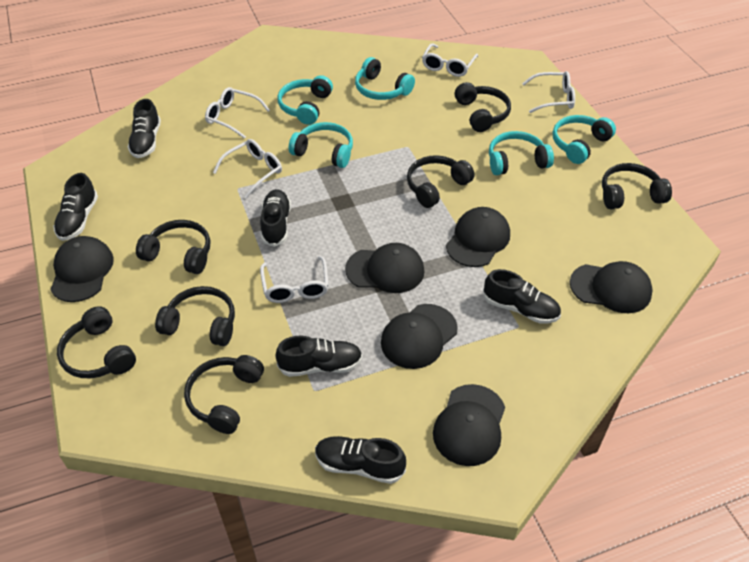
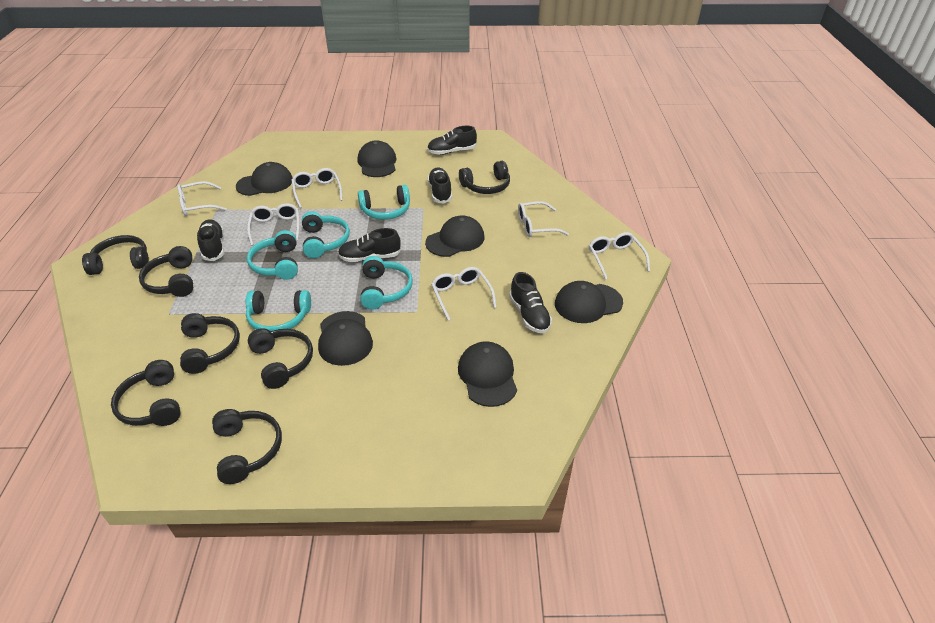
black shoe: 6 -> 5
white glasses: 5 -> 6

